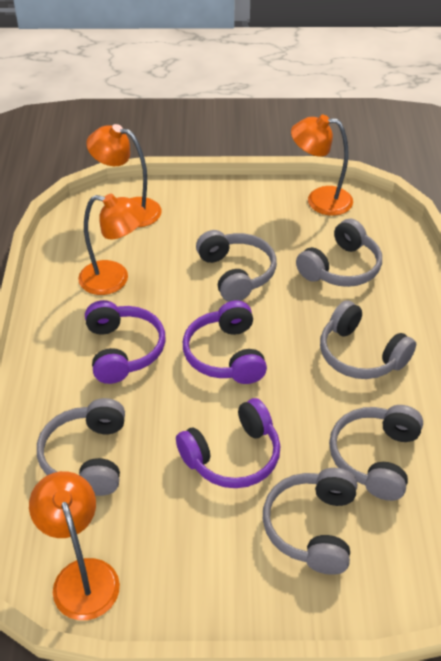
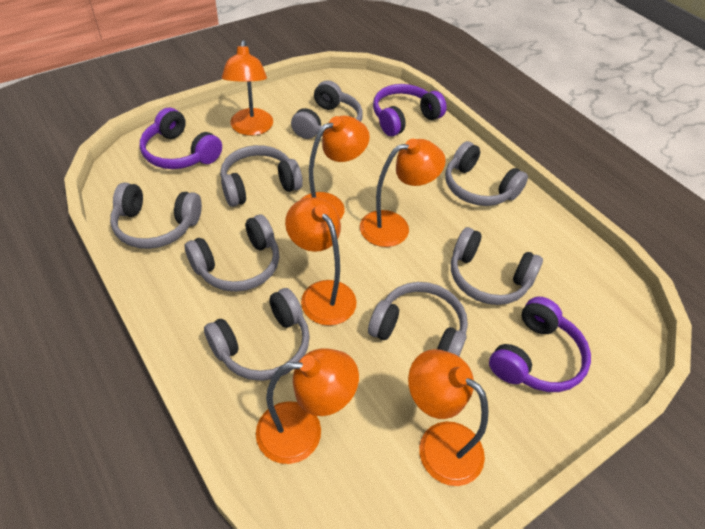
grey headphones: 6 -> 8
orange lamp: 4 -> 6

